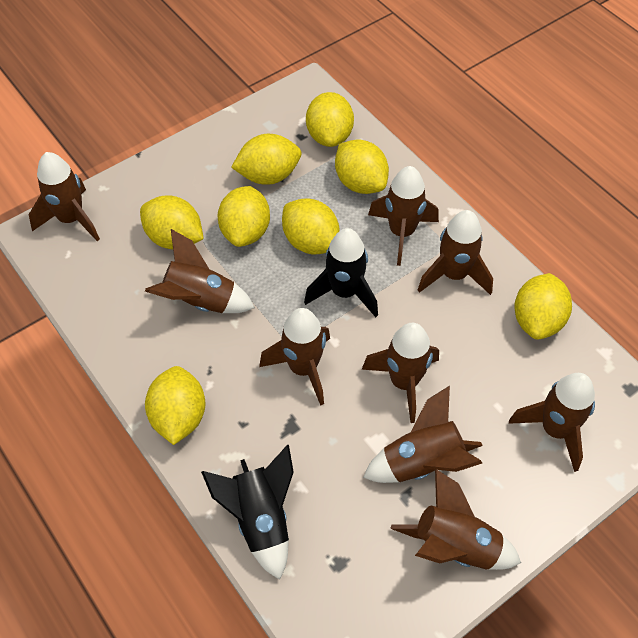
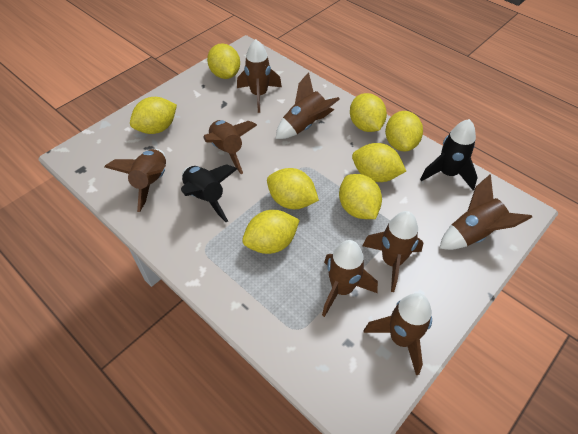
brown rocket: 9 -> 8

